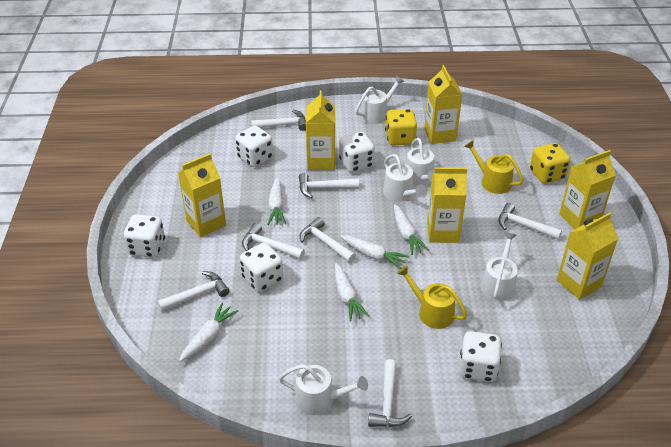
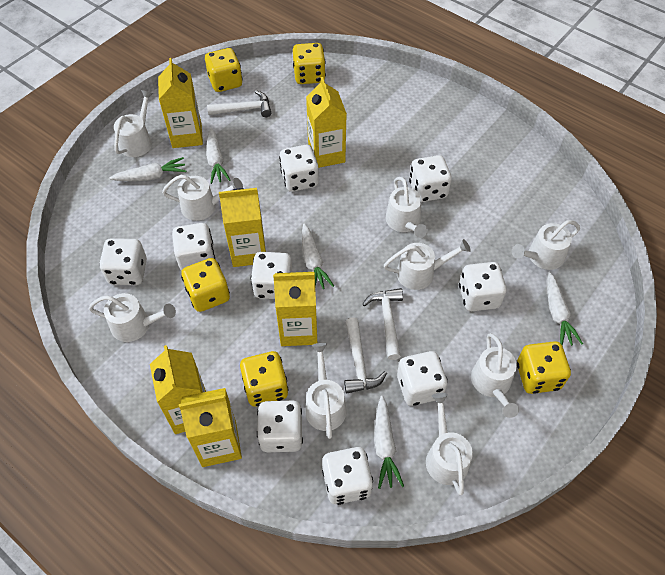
white dice: 5 -> 9
white hammer: 7 -> 3
white watering can: 5 -> 9
yellow dice: 2 -> 5
yellow watering can: 2 -> 0

